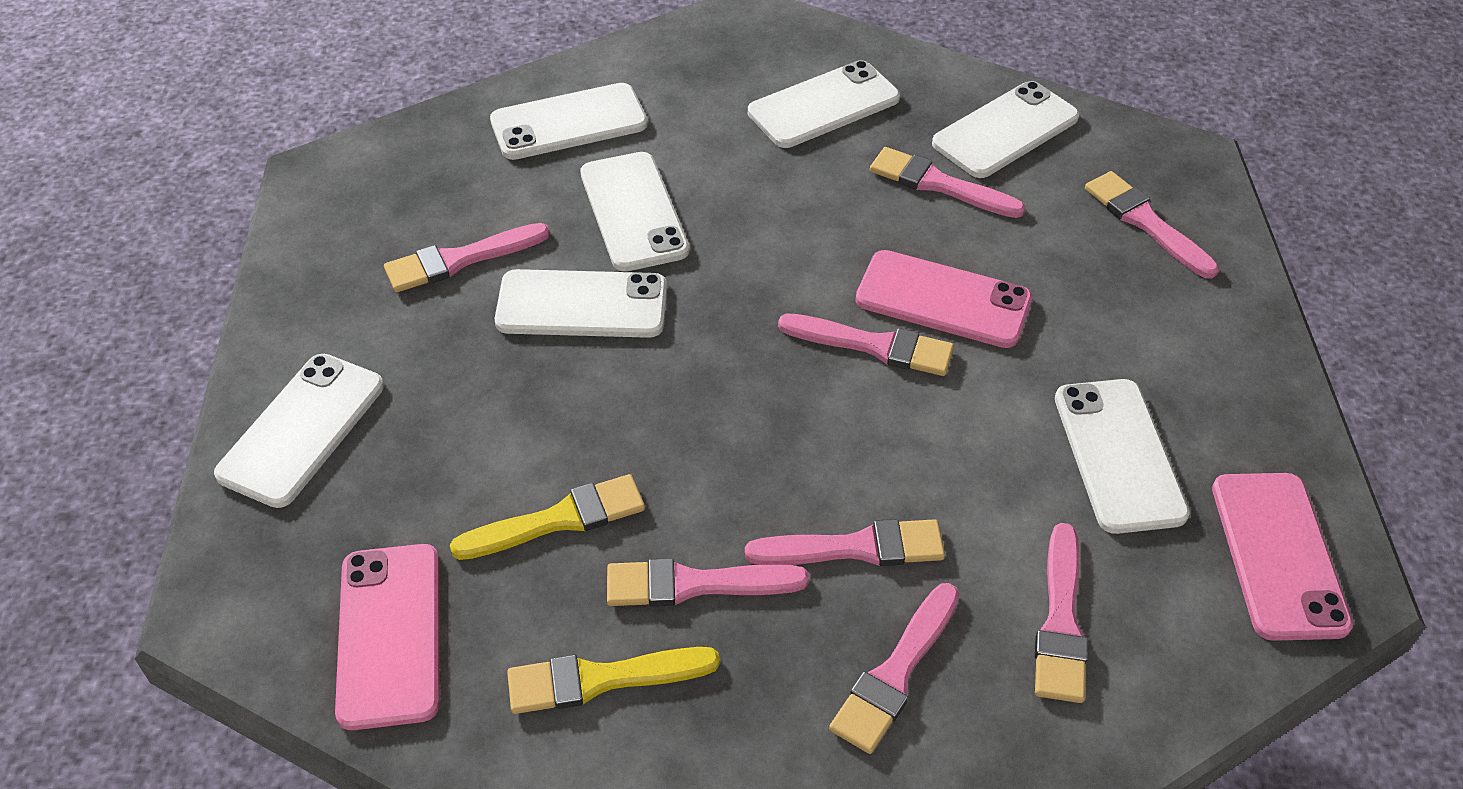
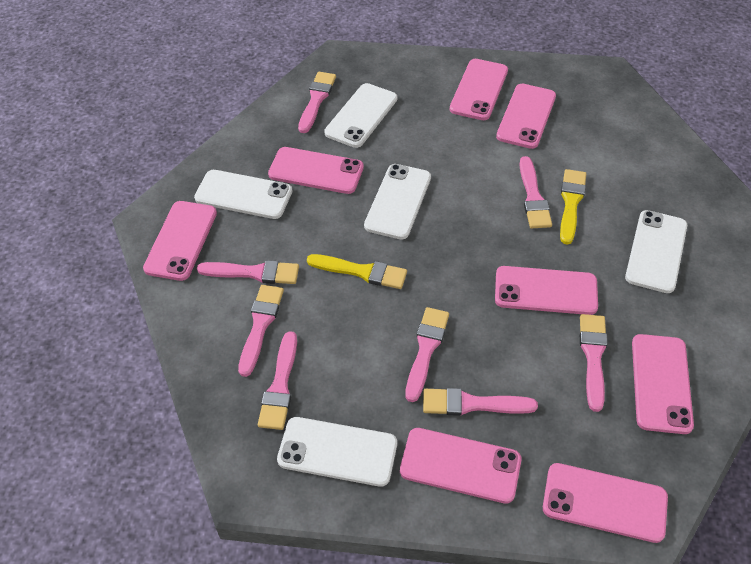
pink phone: 3 -> 8
white phone: 7 -> 5

